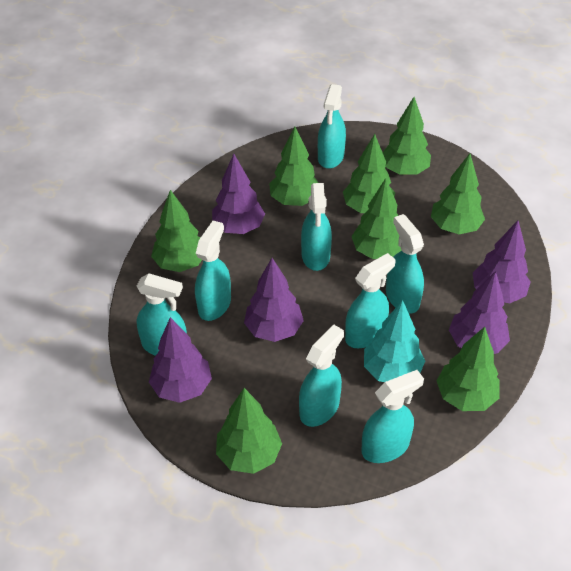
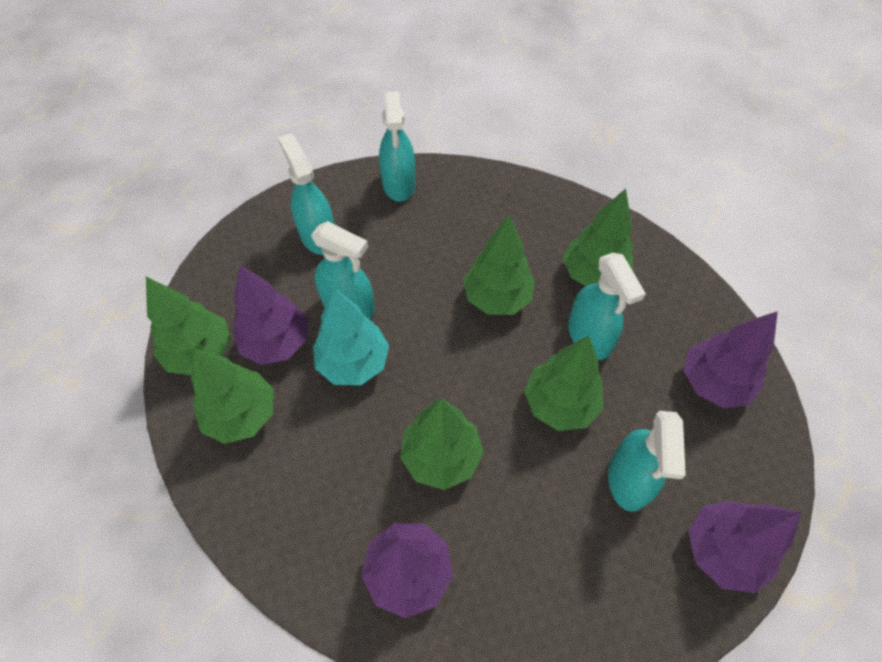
green tree: 8 -> 6
purple tree: 5 -> 4
turquoise spray bottle: 8 -> 5

